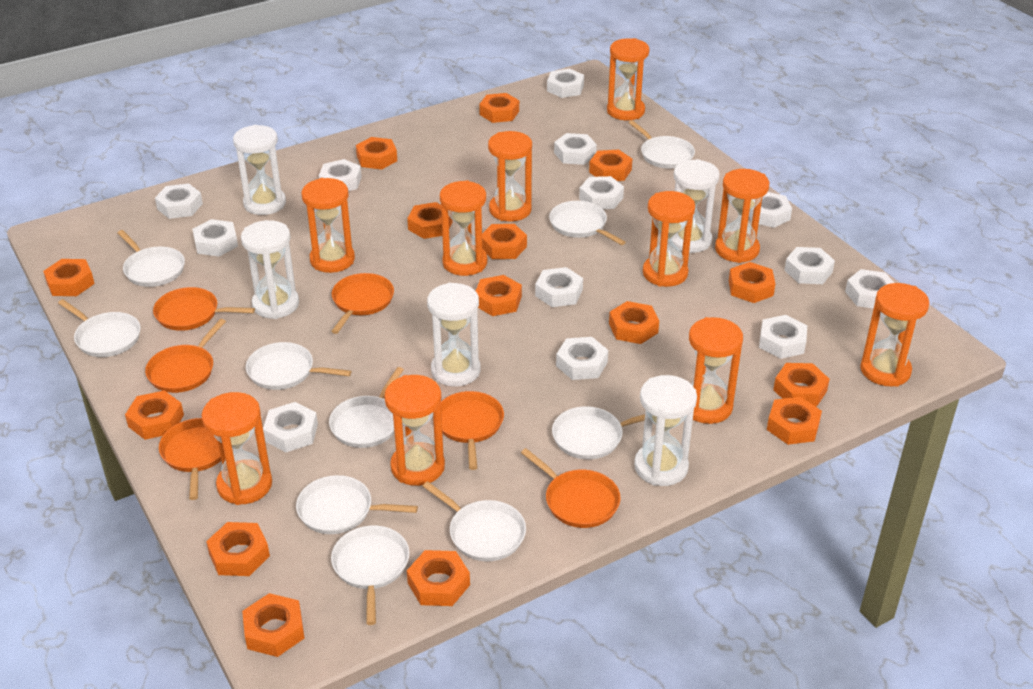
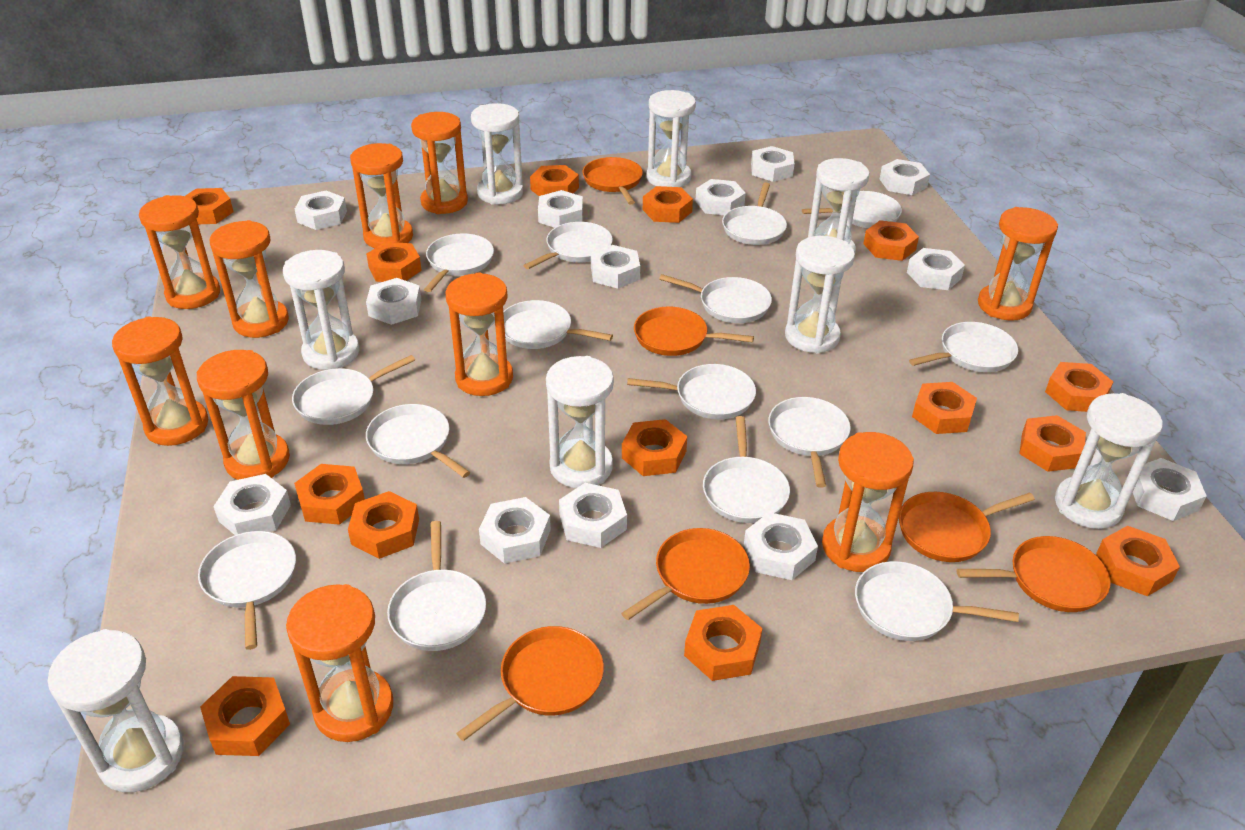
orange nut: 15 -> 14
white hourglass: 5 -> 8
white pan: 10 -> 15

